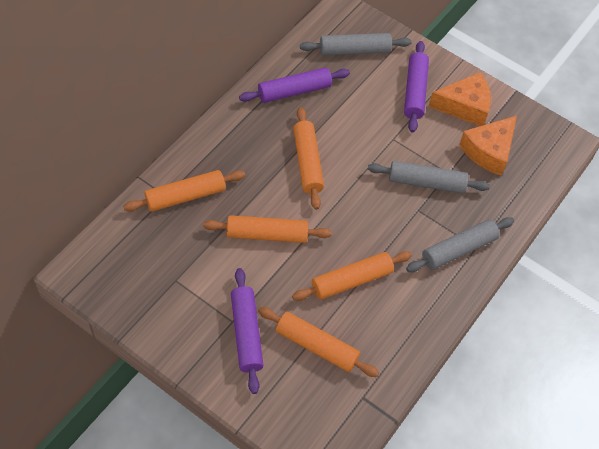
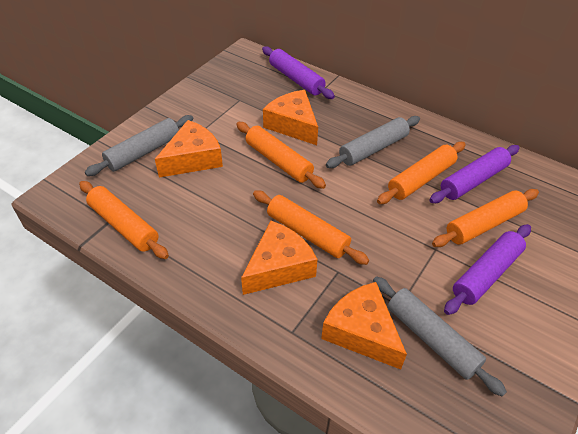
orange cheese: 2 -> 4

